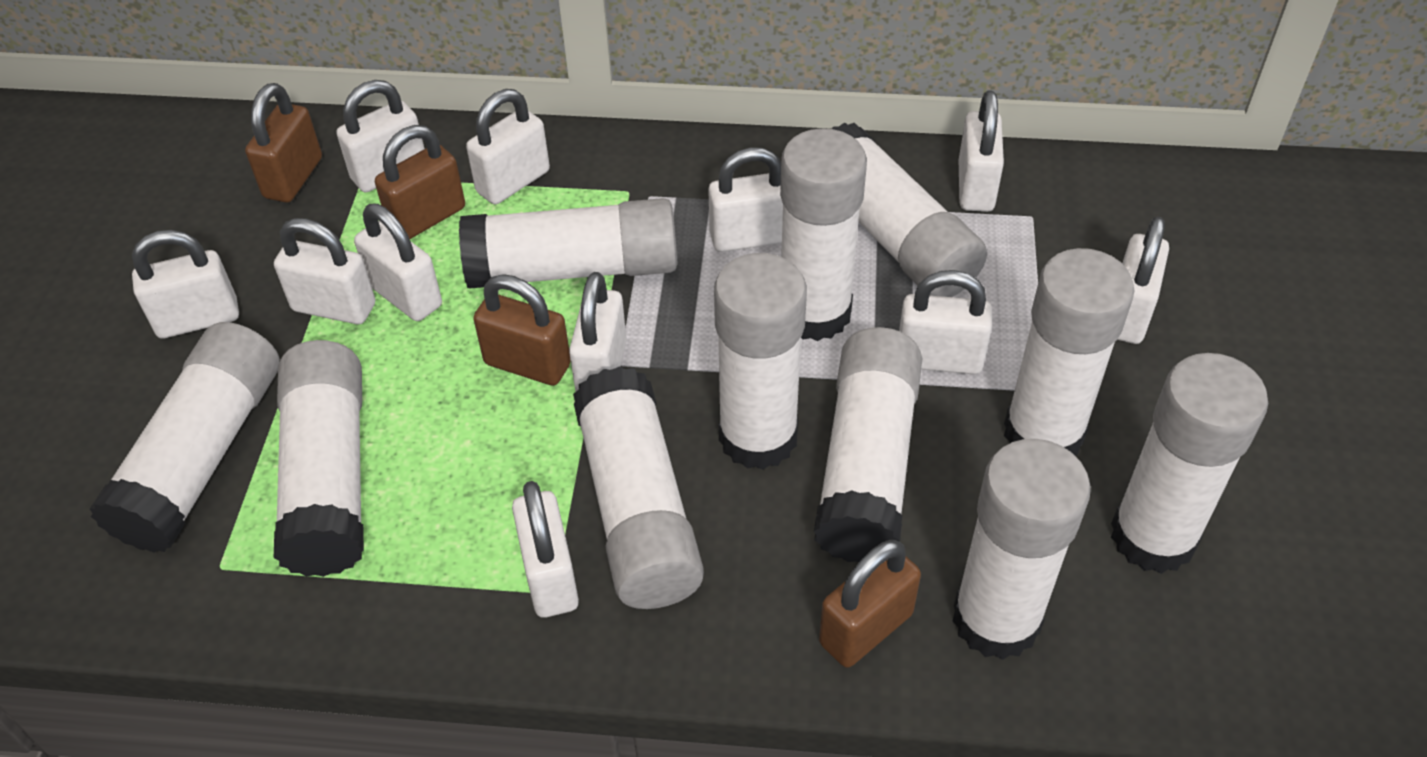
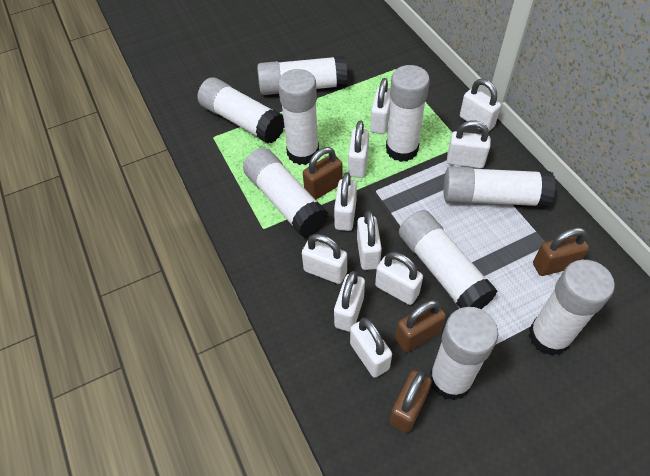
white glue stick: 11 -> 9
white padlock: 11 -> 10

